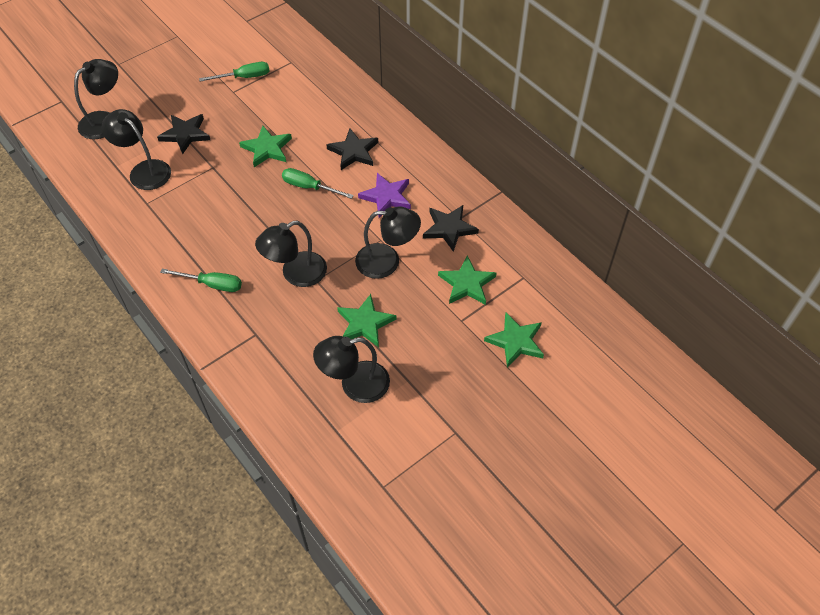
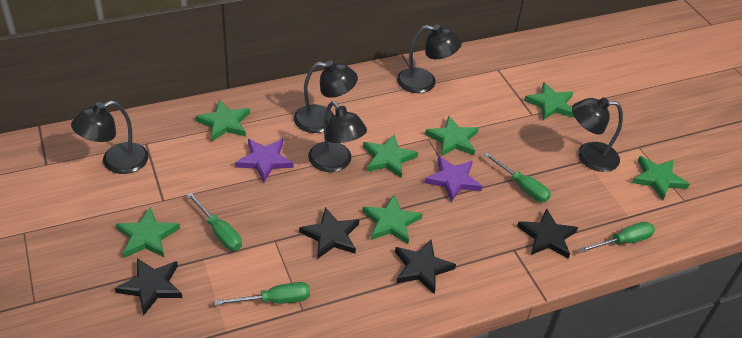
black star: 3 -> 4
green screwdriver: 3 -> 4
green star: 4 -> 7
purple star: 1 -> 2

